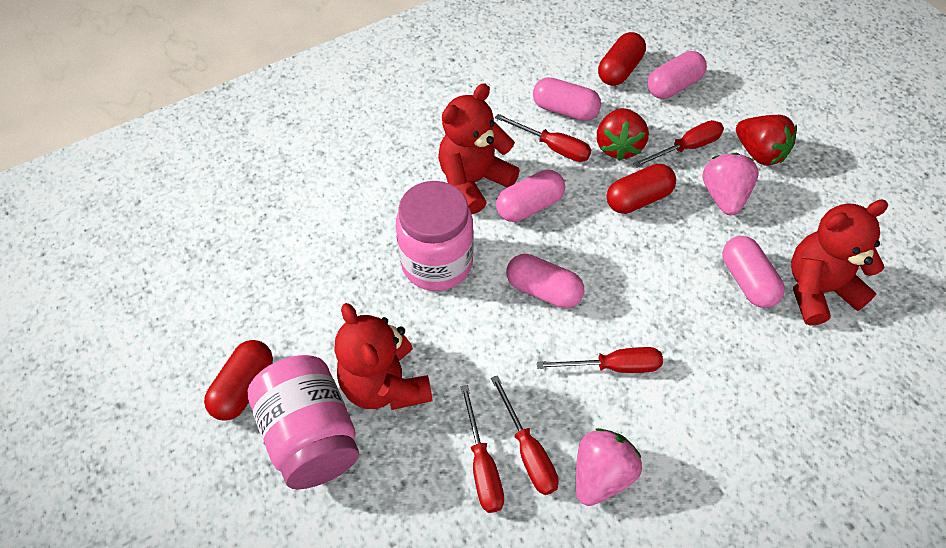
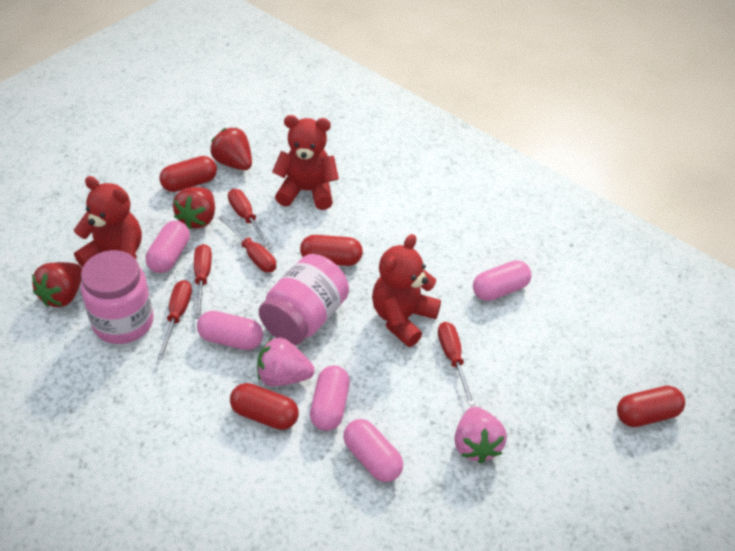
red capsule: 3 -> 4
red strawberry: 2 -> 3

